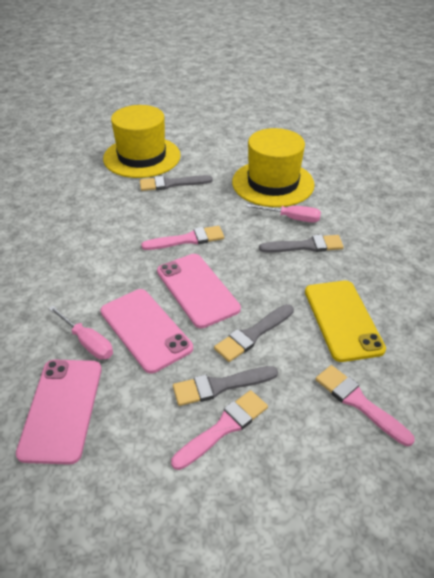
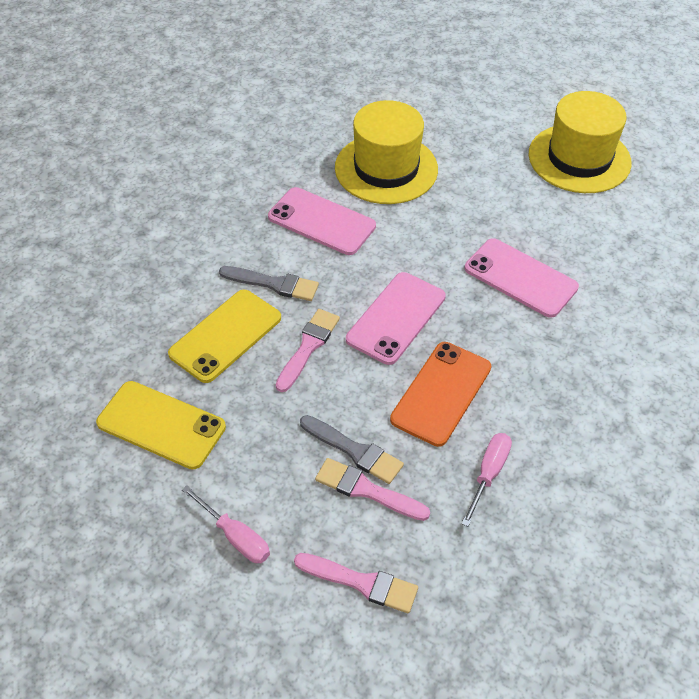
grey brush: 4 -> 2
orange phone: 0 -> 1
yellow phone: 1 -> 2

